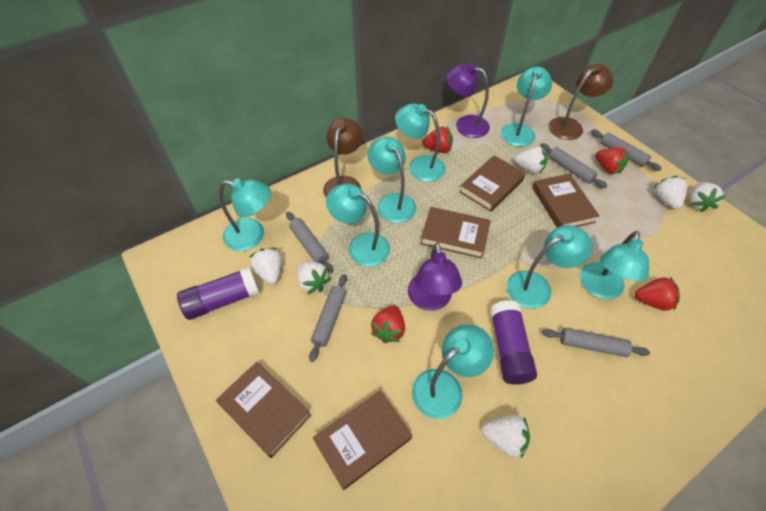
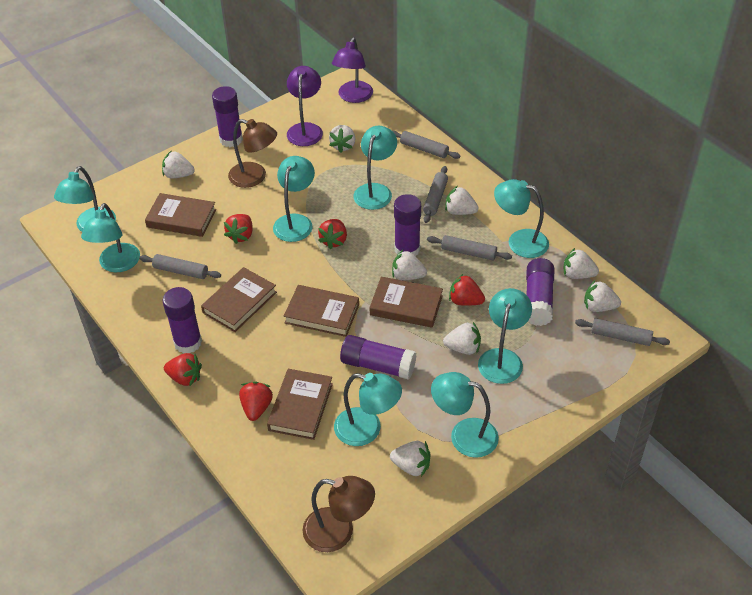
purple glue stick: 2 -> 5
red strawberry: 4 -> 5
white strawberry: 6 -> 8

